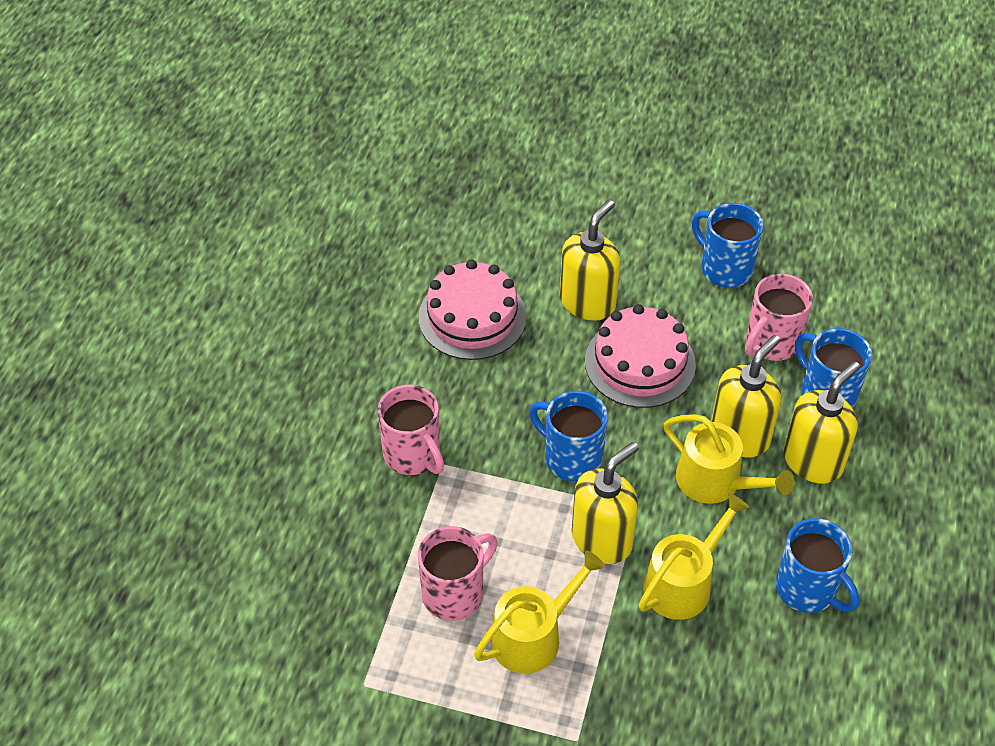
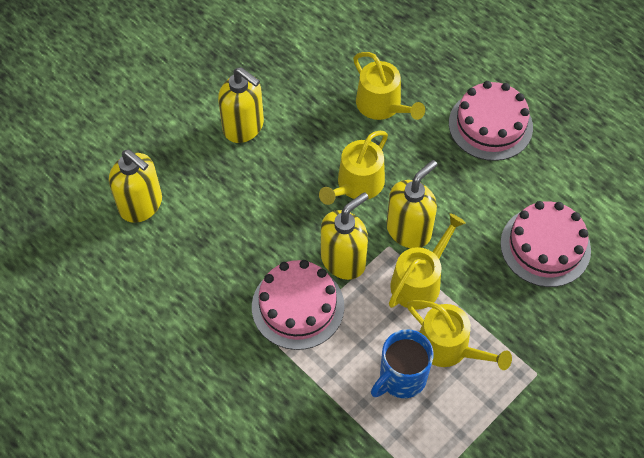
blue mug: 4 -> 1
pink cake: 2 -> 3
pink mug: 3 -> 0
yellow watering can: 3 -> 4

